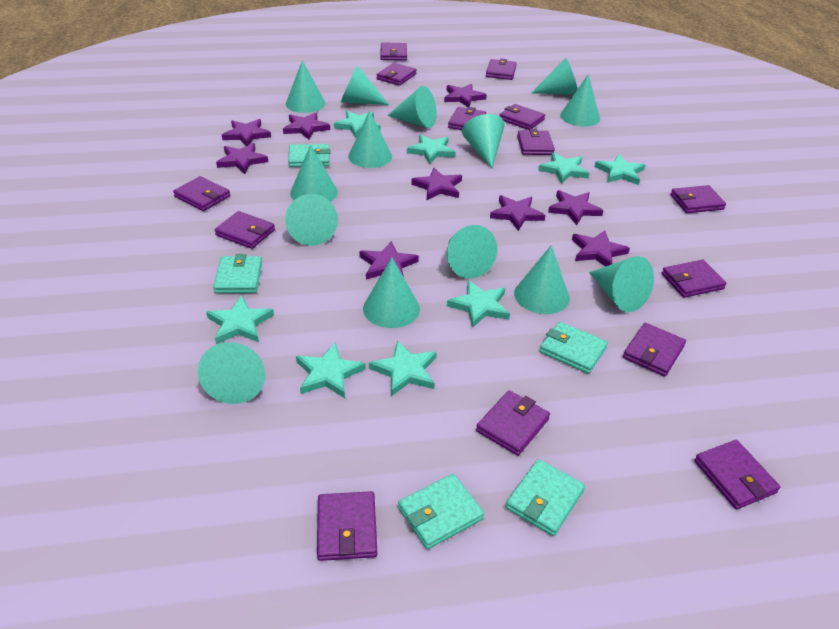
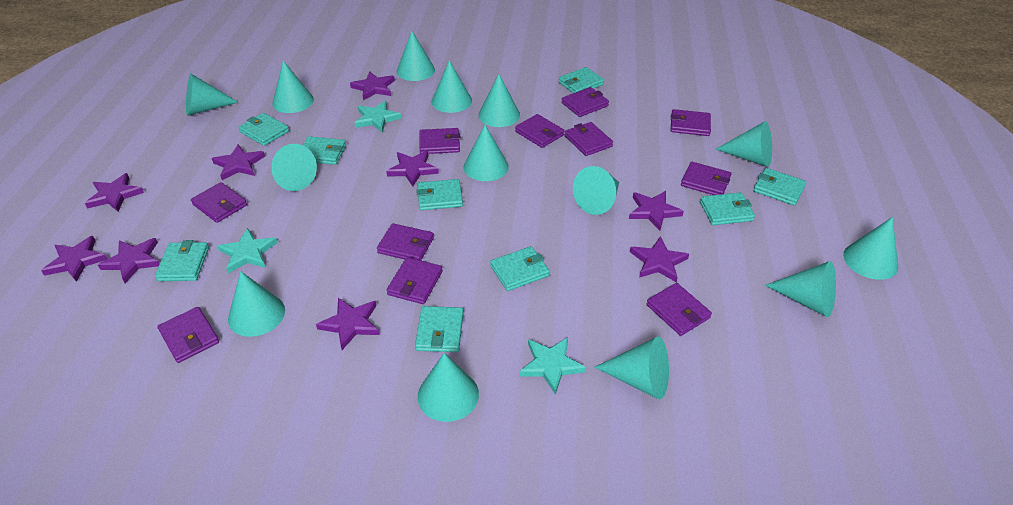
purple wallet: 14 -> 11
turquoise star: 8 -> 3
turquoise wallet: 5 -> 9

